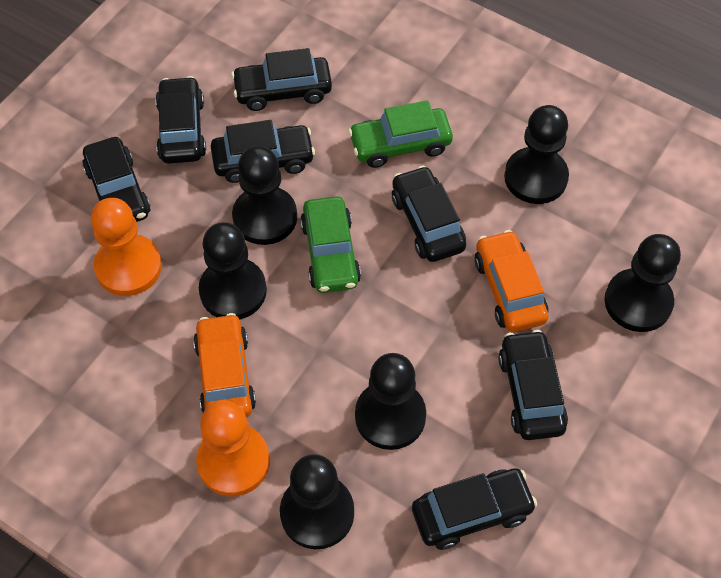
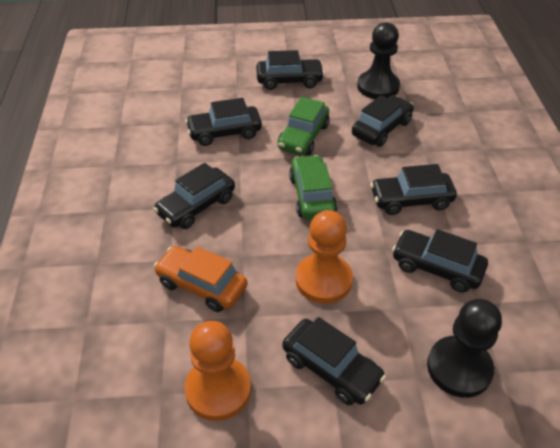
black pawn: 6 -> 2
orange car: 2 -> 1

